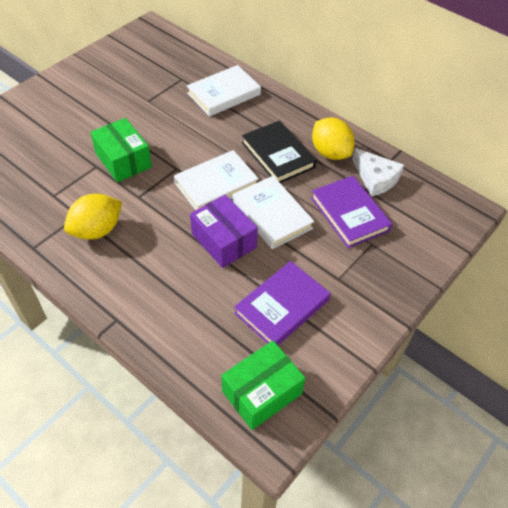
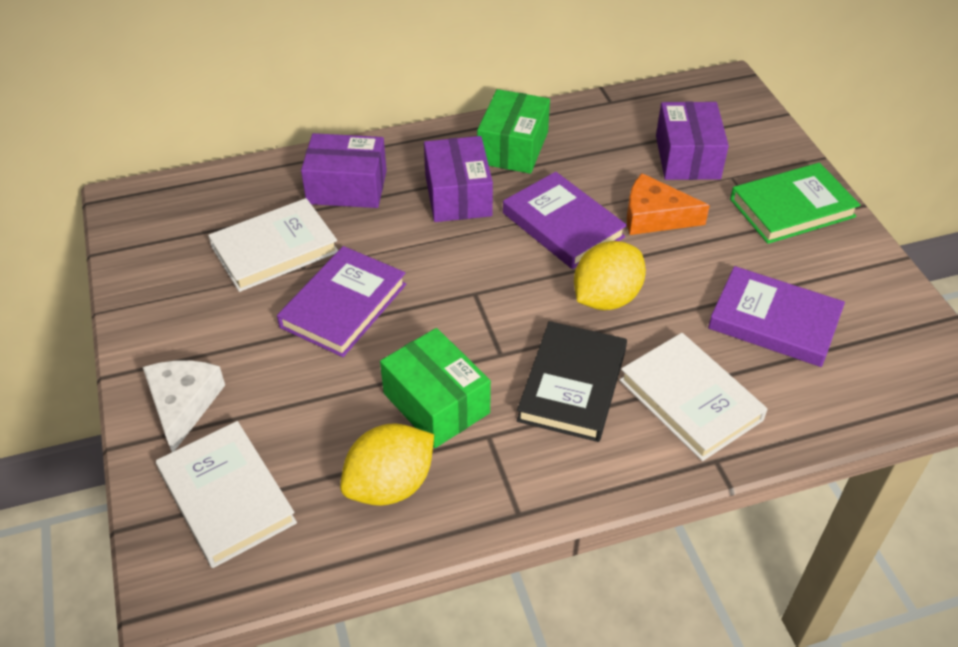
green book: 0 -> 1
orange cheese: 0 -> 1
purple book: 2 -> 3
purple box: 1 -> 3

